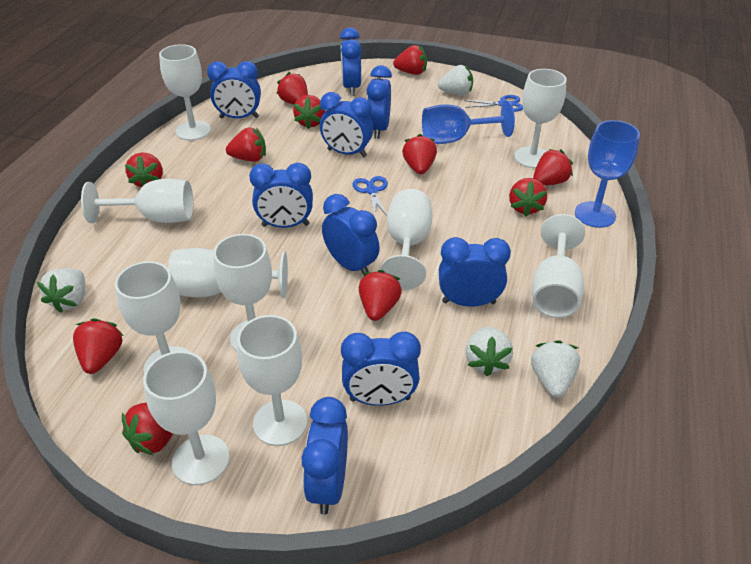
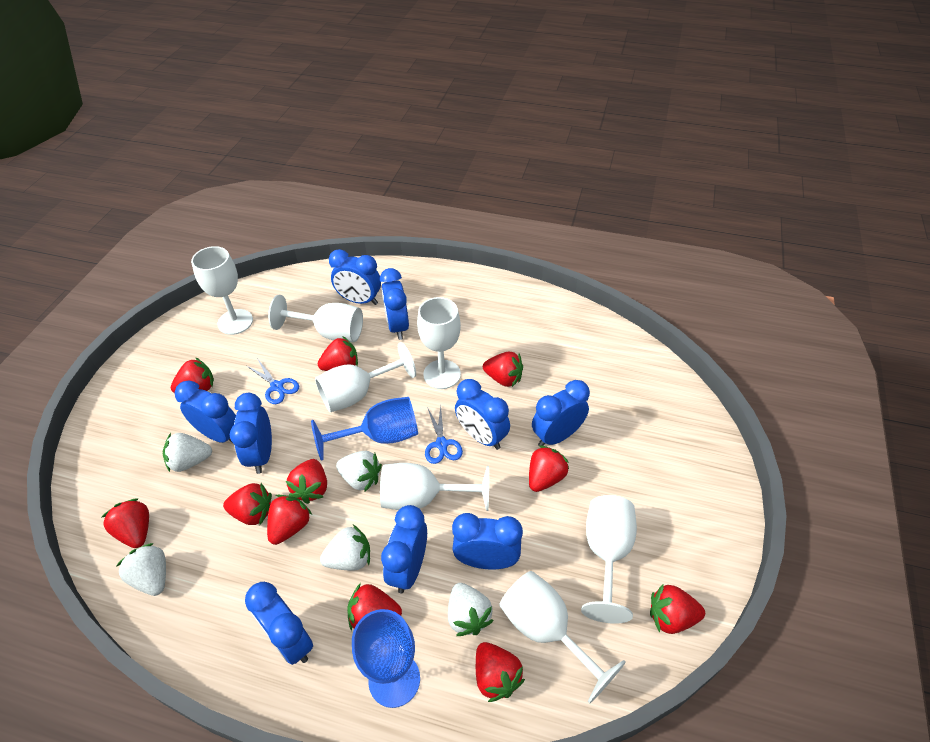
white goblet: 10 -> 7
white strawberry: 4 -> 5

